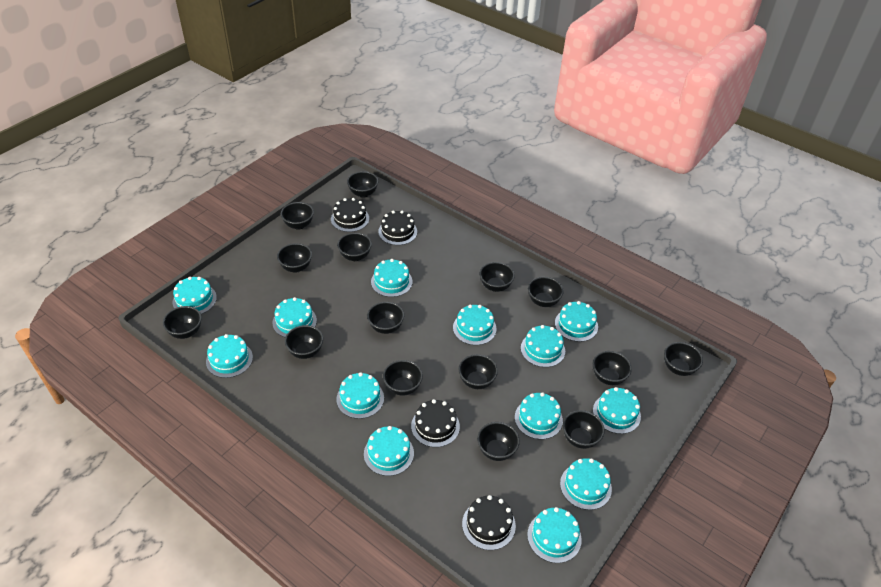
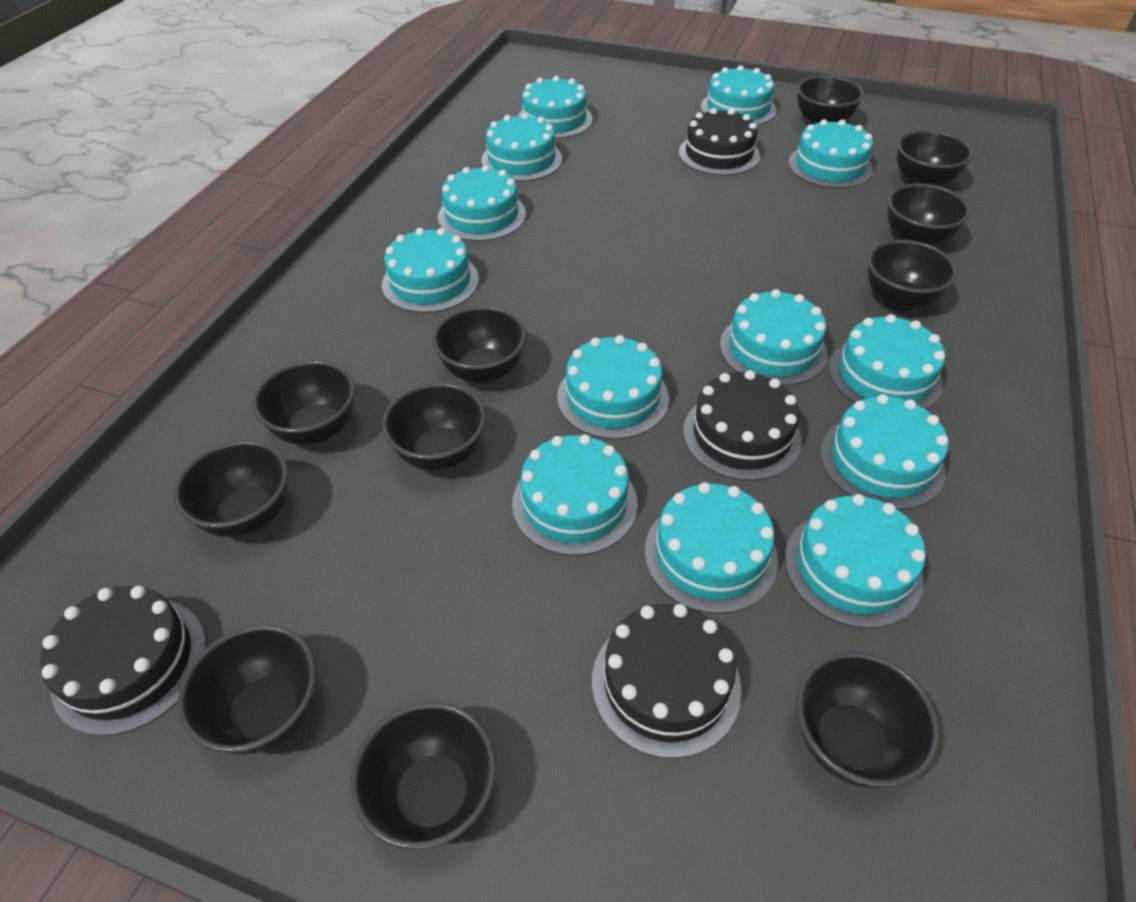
black bowl: 15 -> 11

